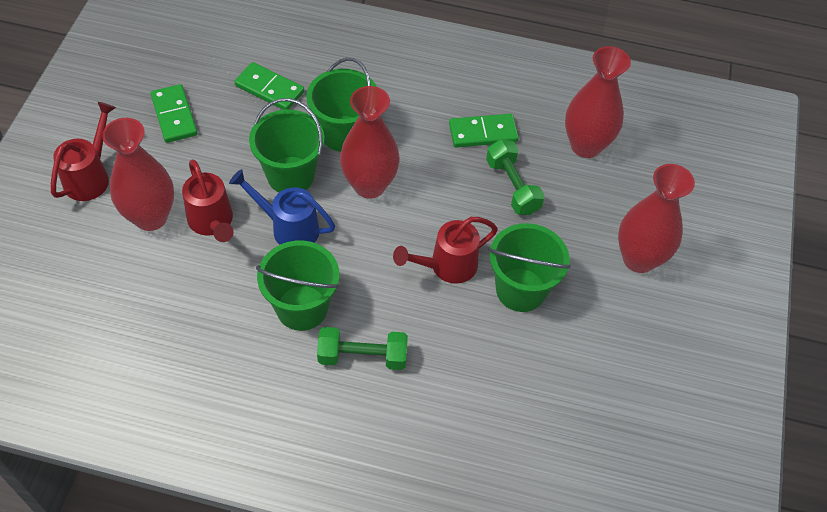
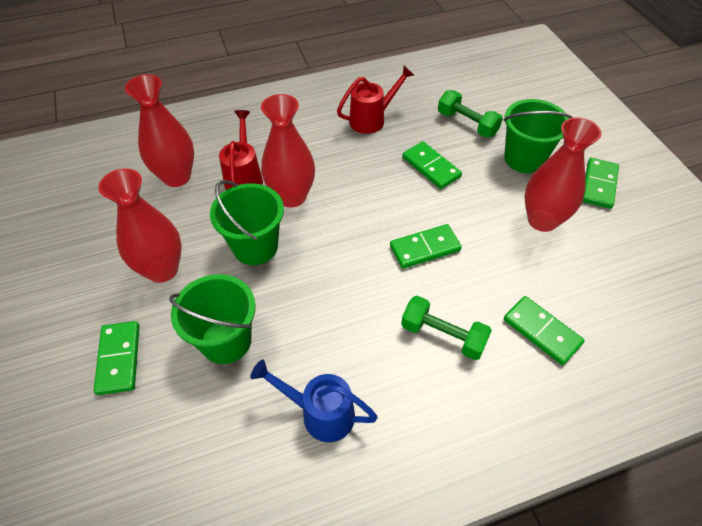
green bucket: 4 -> 3
green domino: 3 -> 5
red watering can: 3 -> 2

